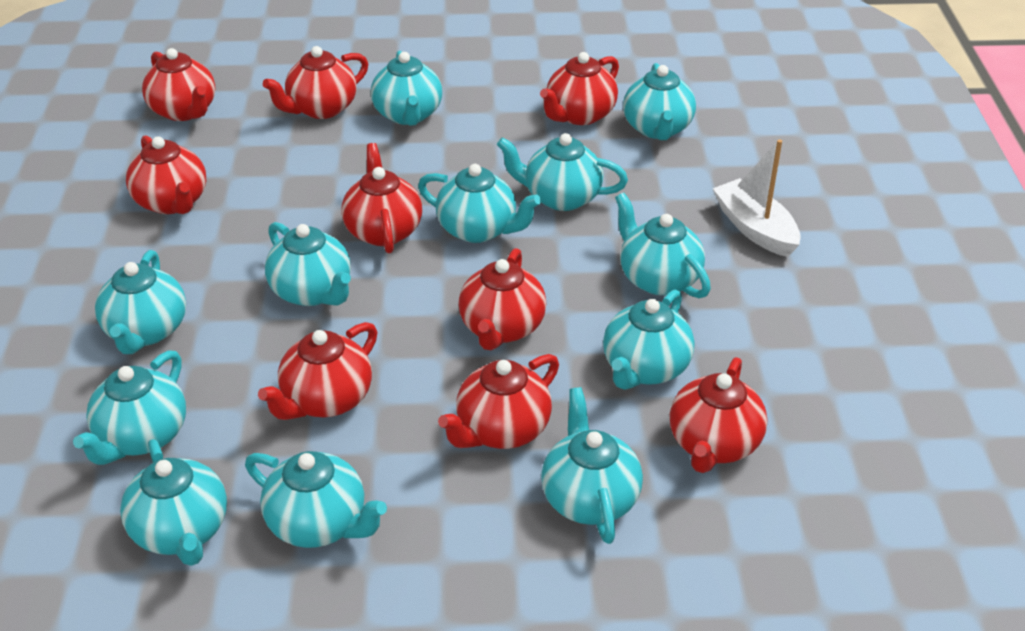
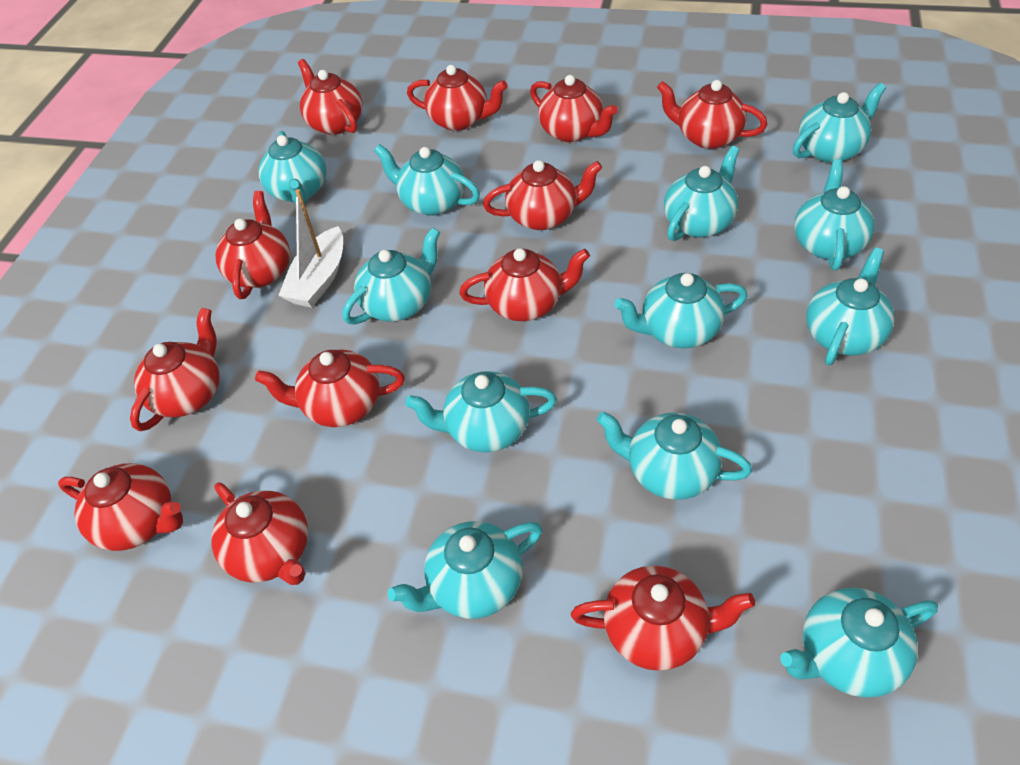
red teapot: 9 -> 12

